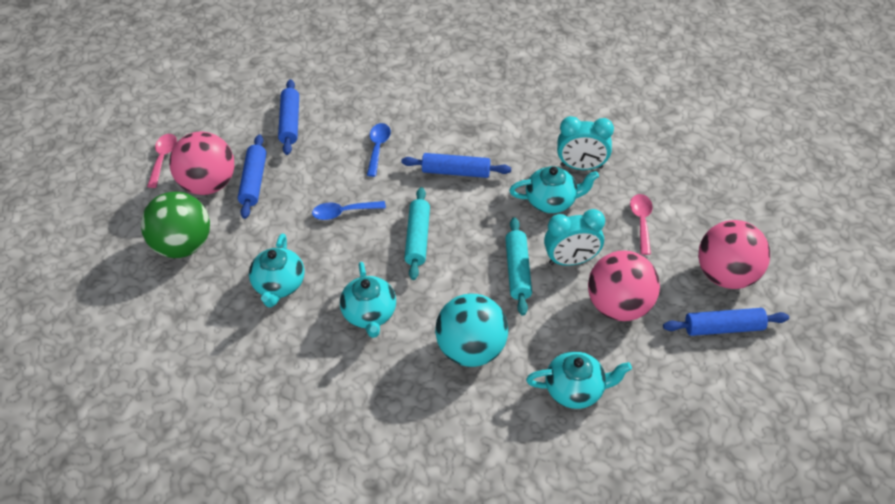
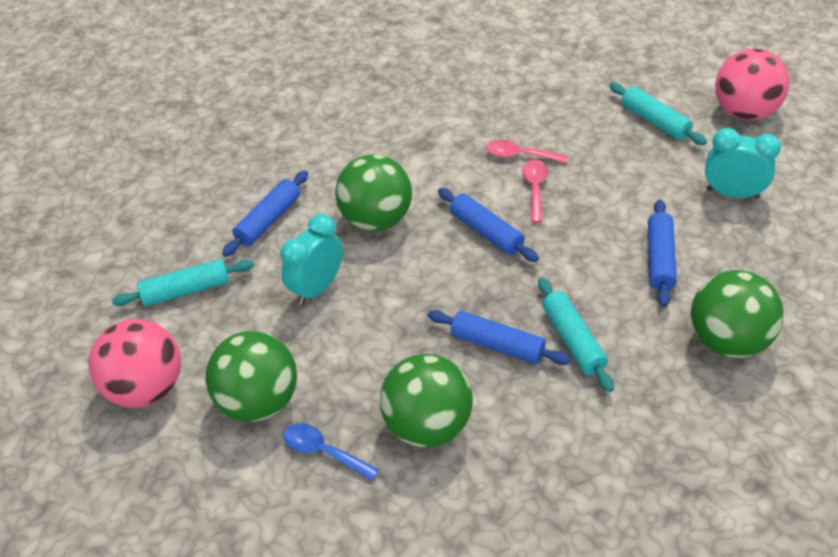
blue spoon: 2 -> 1
green ball: 1 -> 4
pink ball: 3 -> 2
turquoise ball: 1 -> 0
turquoise rolling pin: 2 -> 3
turquoise teapot: 4 -> 0

